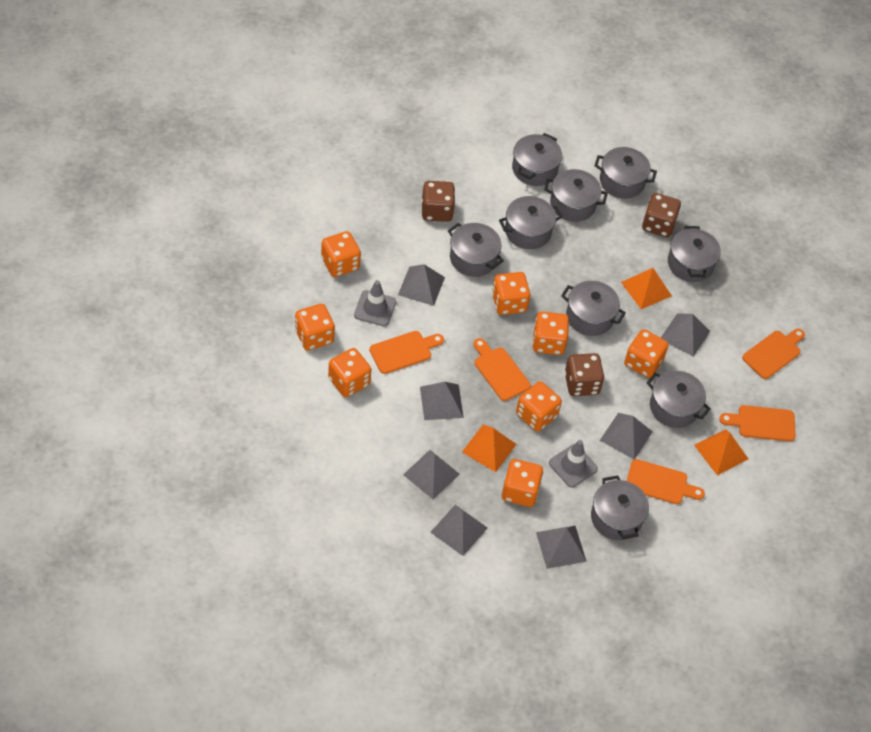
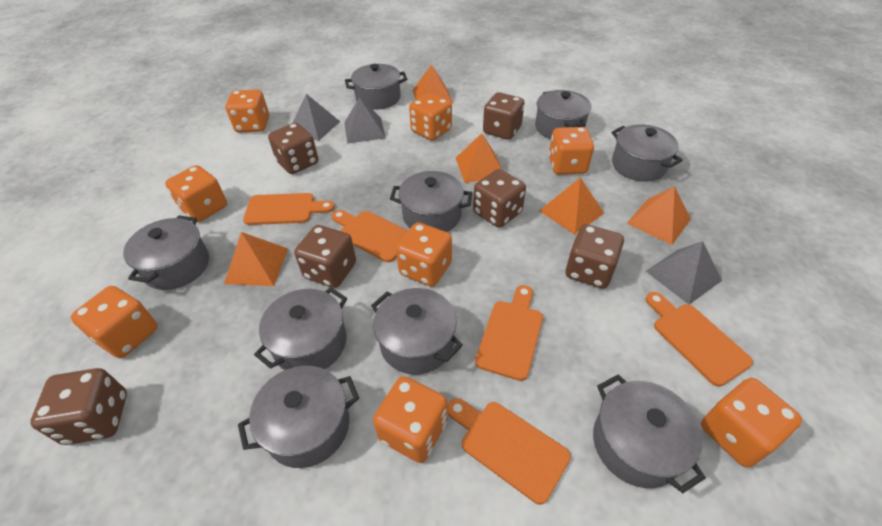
brown dice: 3 -> 6
grey pyramid: 7 -> 3
grey traffic cone: 2 -> 0
orange pyramid: 3 -> 5

